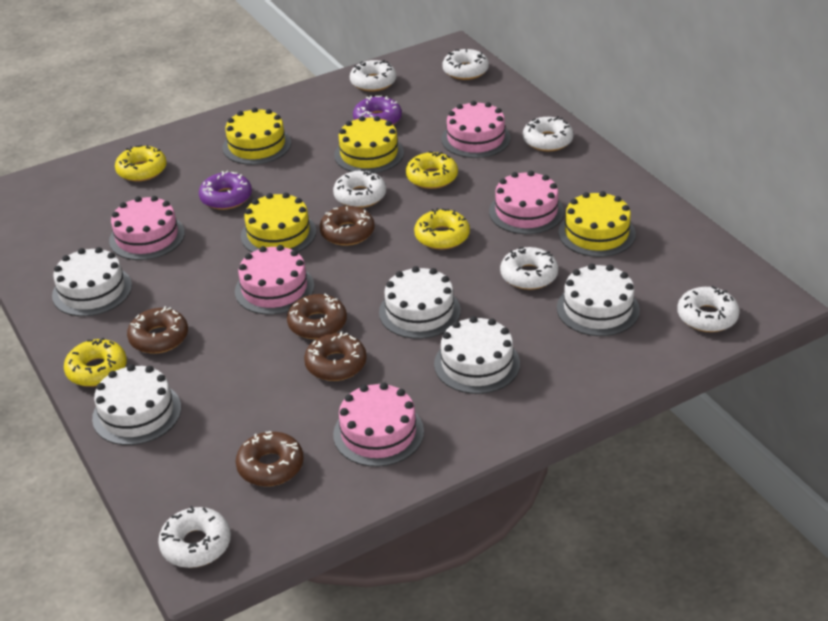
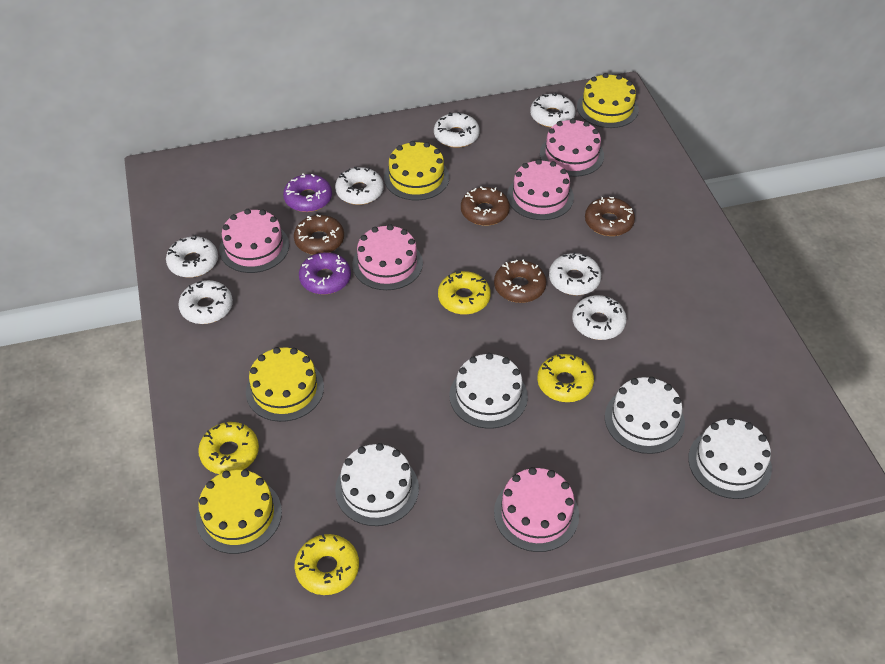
brown donut: 5 -> 4
white cake: 5 -> 4

